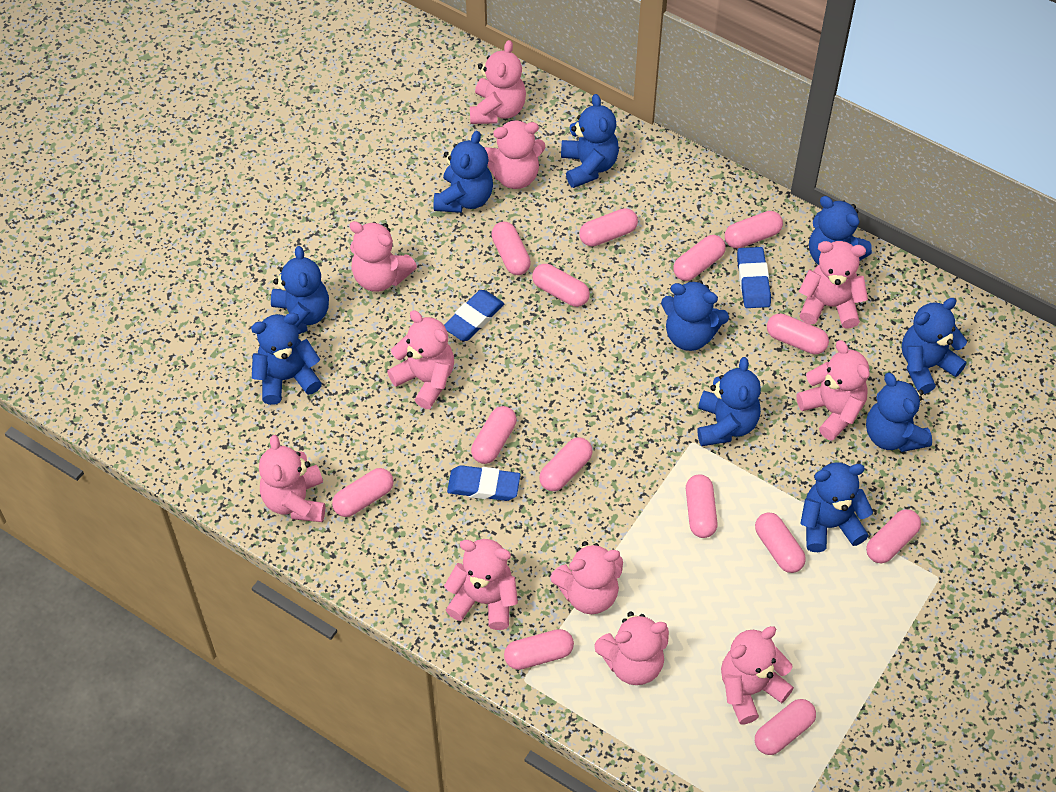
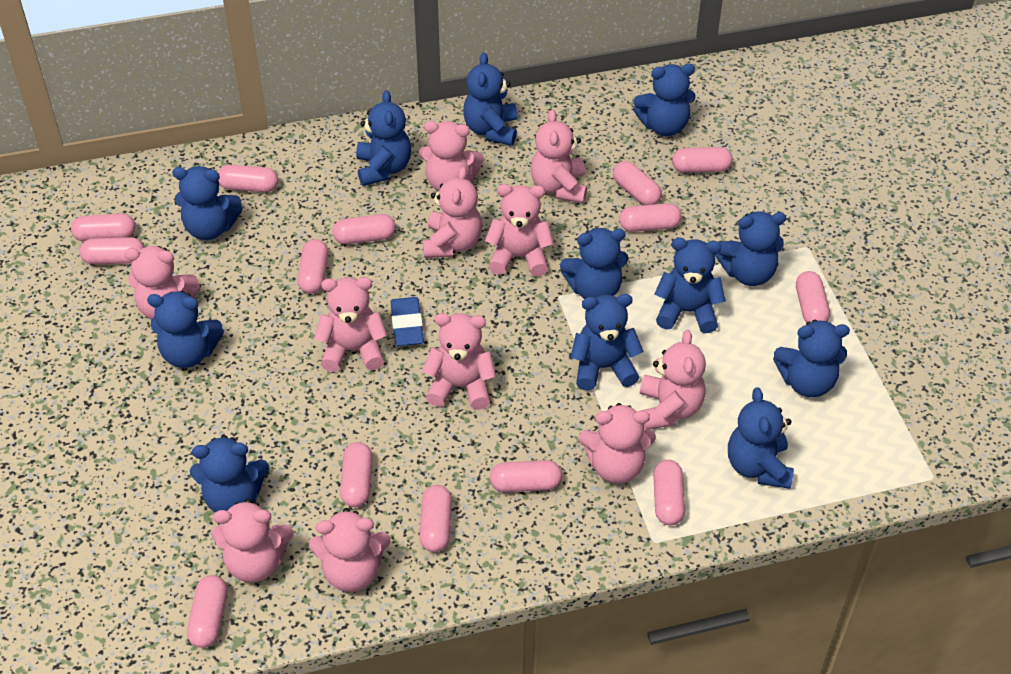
blue eraser: 3 -> 1
blue teddy bear: 10 -> 12

